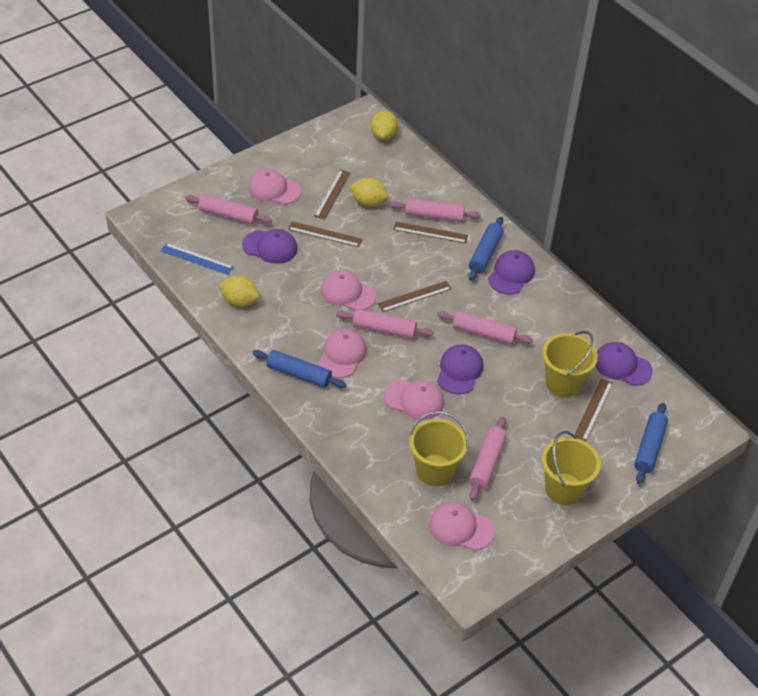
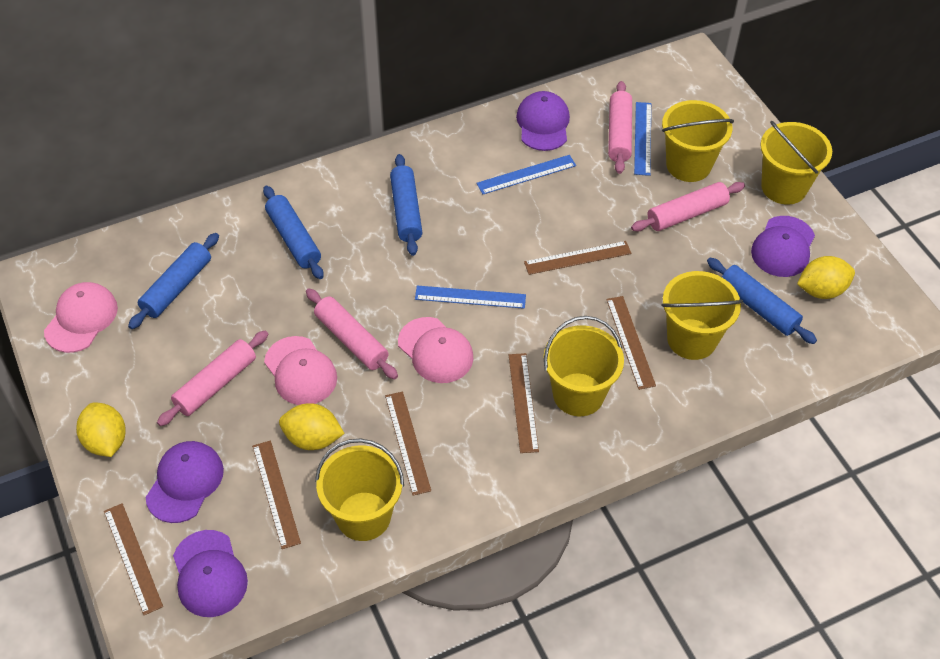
blue rolling pin: 3 -> 4
blue ruler: 1 -> 3
brown ruler: 5 -> 6
pink cap: 5 -> 3
pink rolling pin: 5 -> 4
yellow bucket: 3 -> 5

